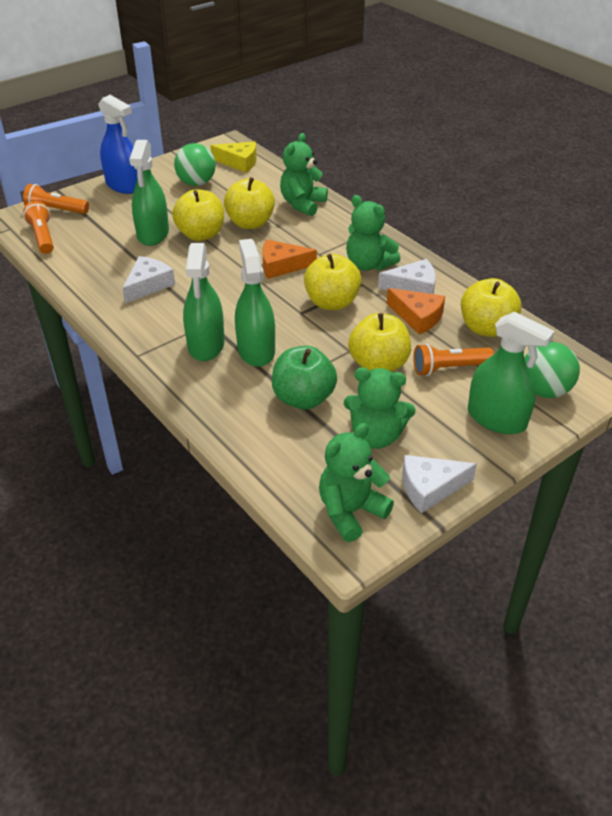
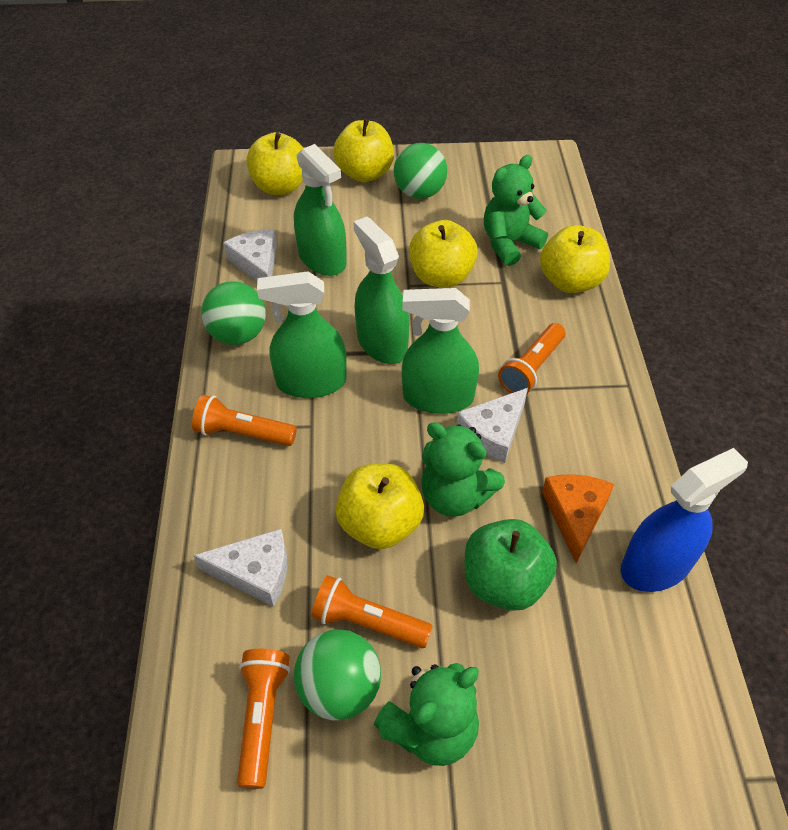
green ball: 2 -> 3
green teddy bear: 4 -> 3
orange cheese: 2 -> 1
orange flashlight: 3 -> 4
yellow cheese: 1 -> 0

